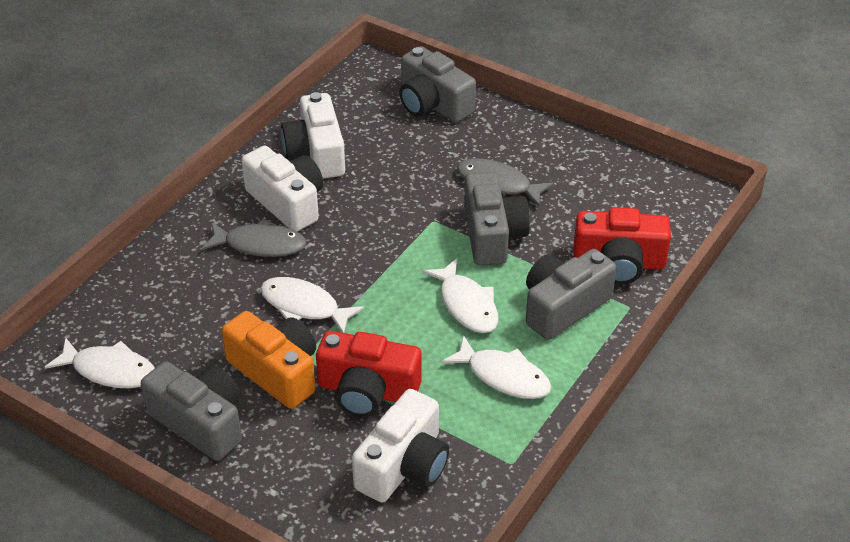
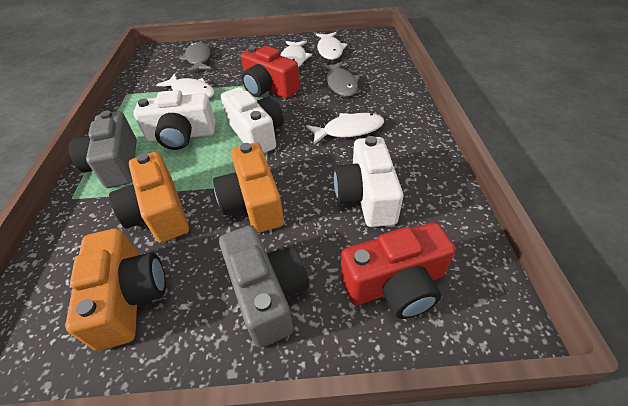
grey camera: 4 -> 2
orange camera: 1 -> 3

